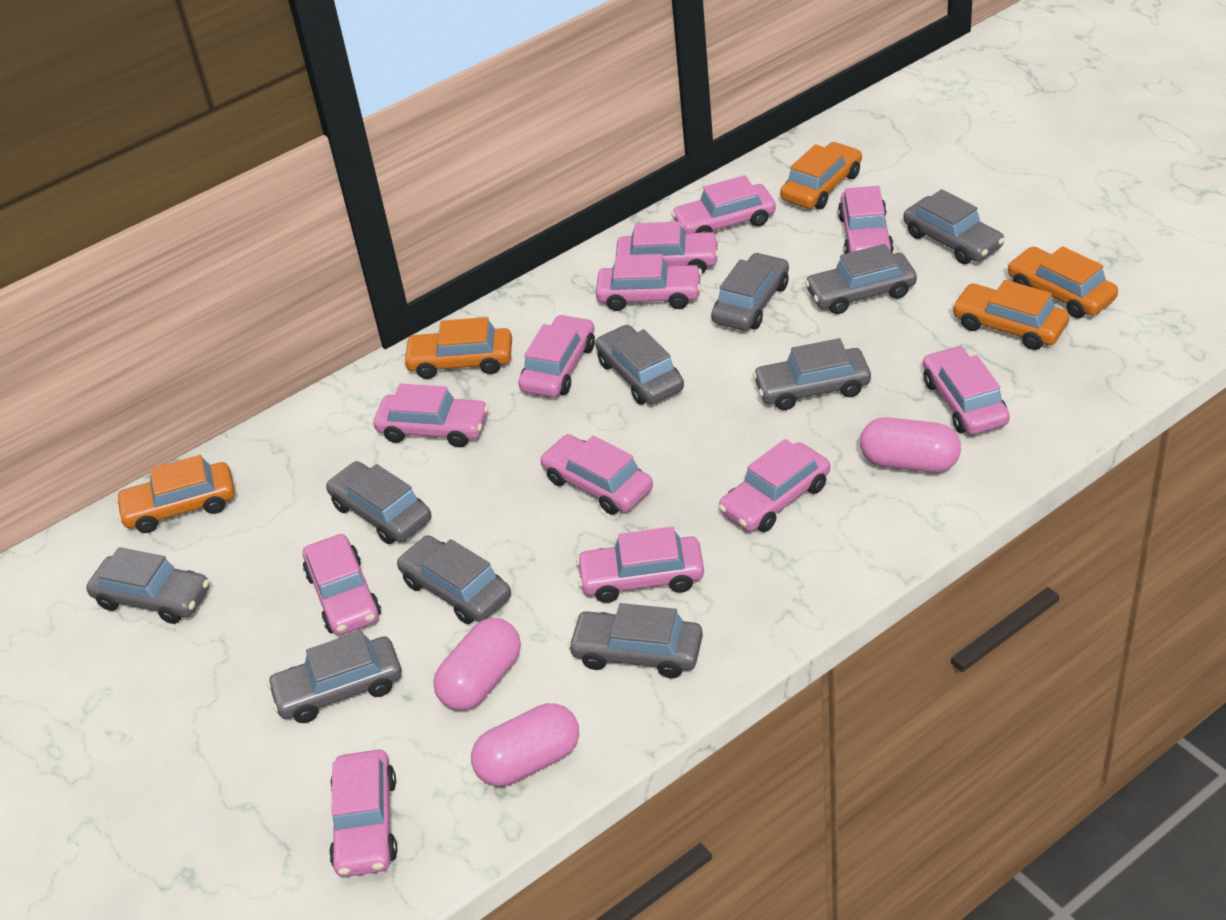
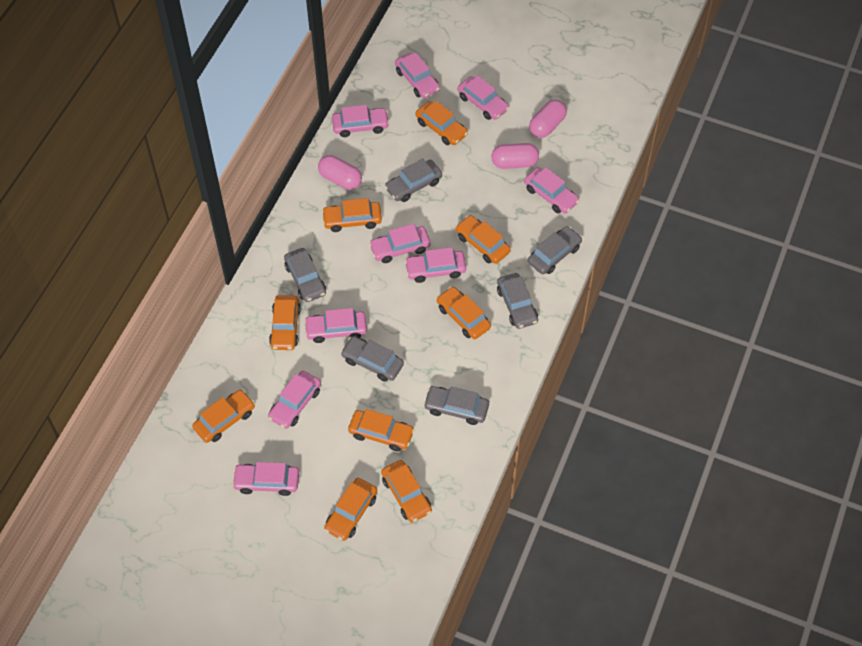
grey car: 10 -> 6
orange car: 5 -> 9
pink car: 12 -> 9

